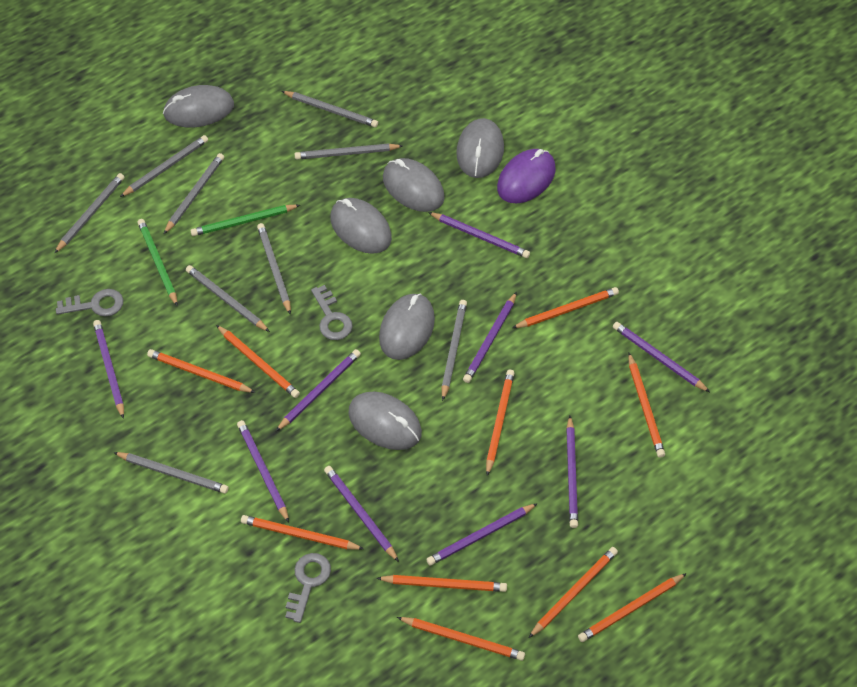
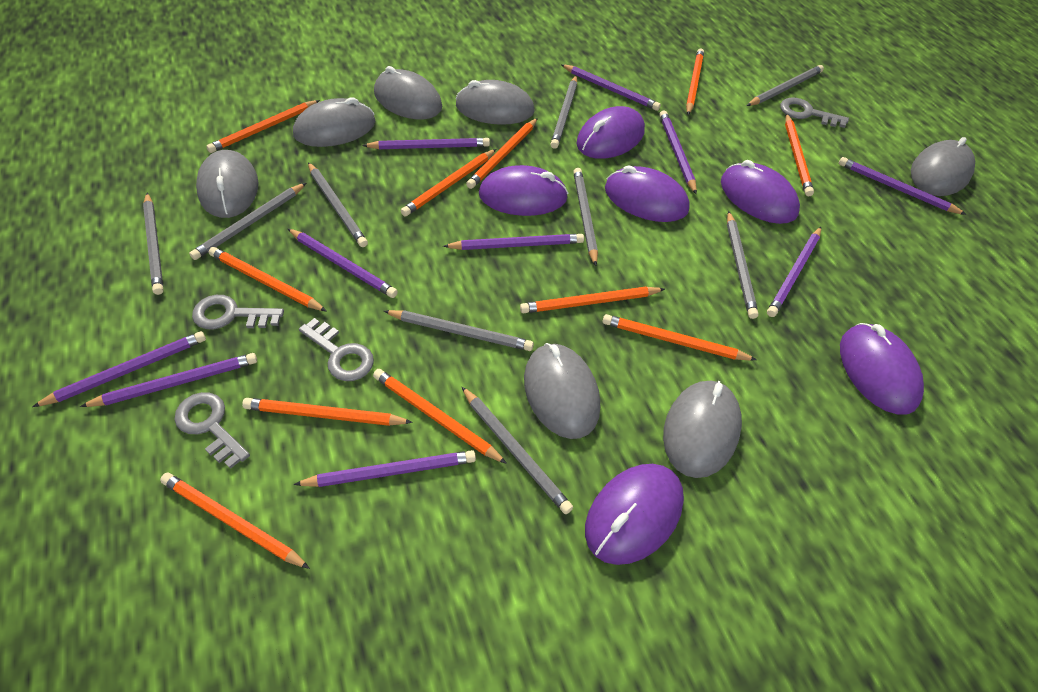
green pencil: 2 -> 0
grey key: 3 -> 4
grey mouse: 6 -> 7
orange pencil: 10 -> 11
purple mouse: 1 -> 6
purple pencil: 9 -> 10

